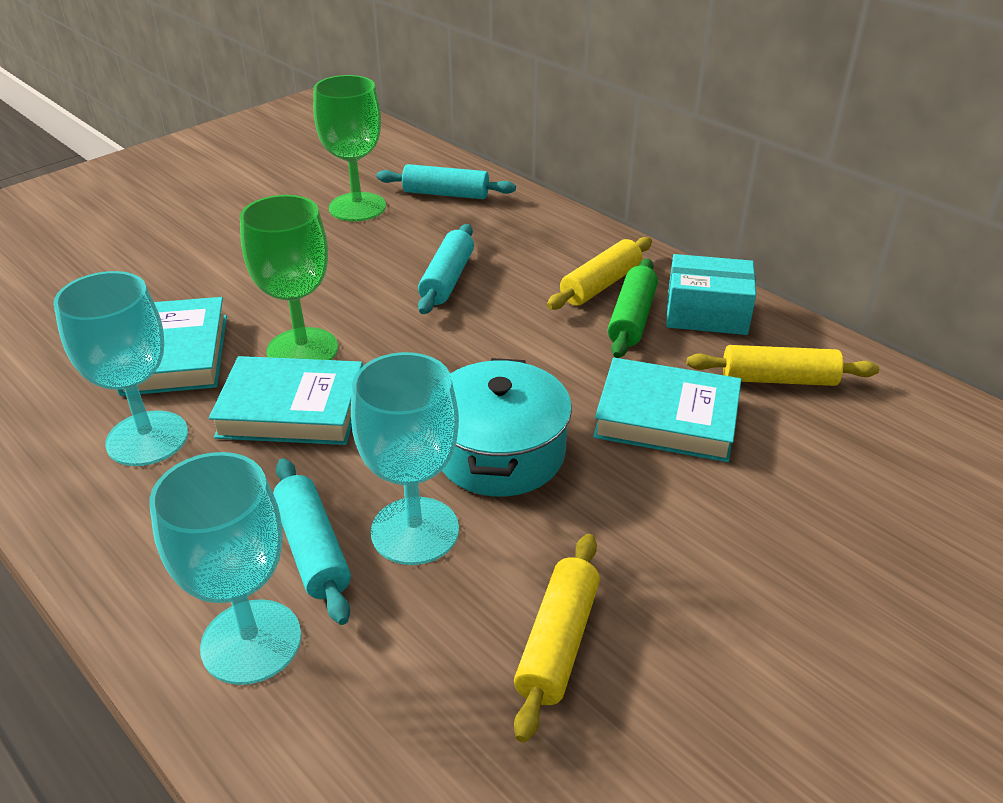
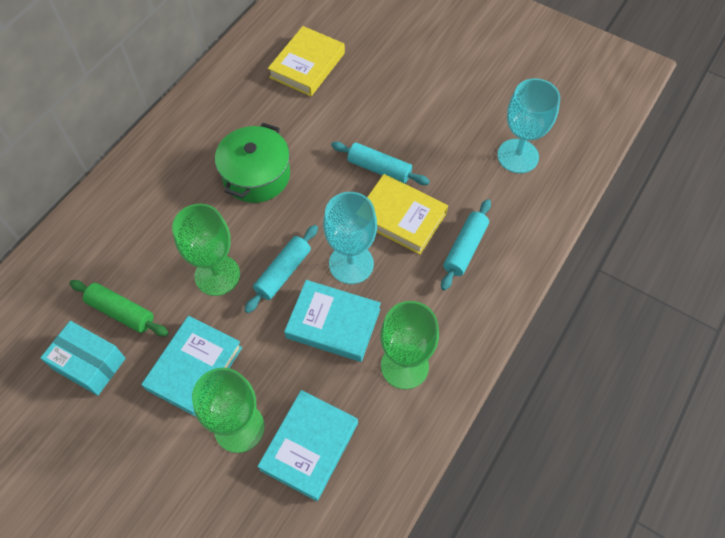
green goblet: 2 -> 3
green pot: 0 -> 1
turquoise goblet: 3 -> 2
turquoise pot: 1 -> 0
yellow book: 0 -> 2
yellow rolling pin: 3 -> 0

